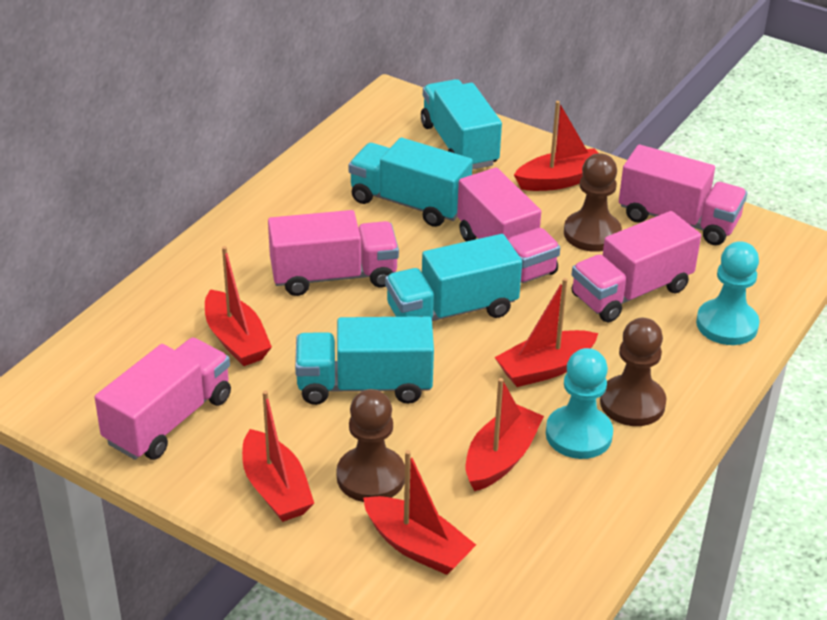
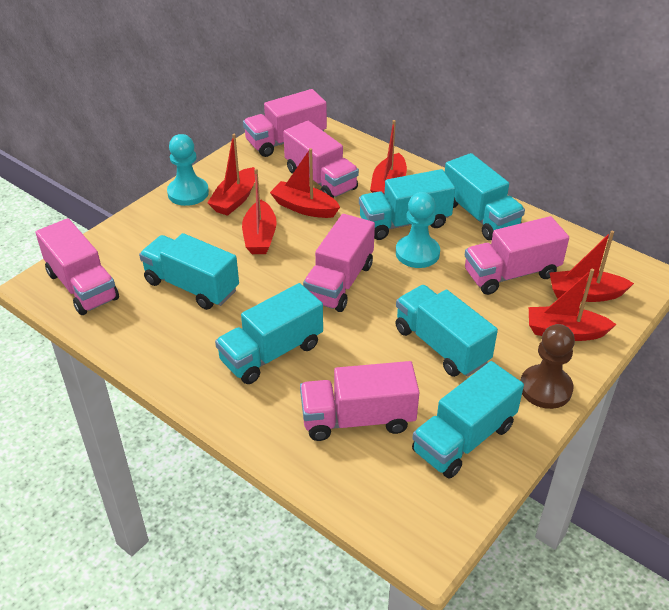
brown pawn: 3 -> 1
pink truck: 5 -> 6
turquoise truck: 4 -> 6

